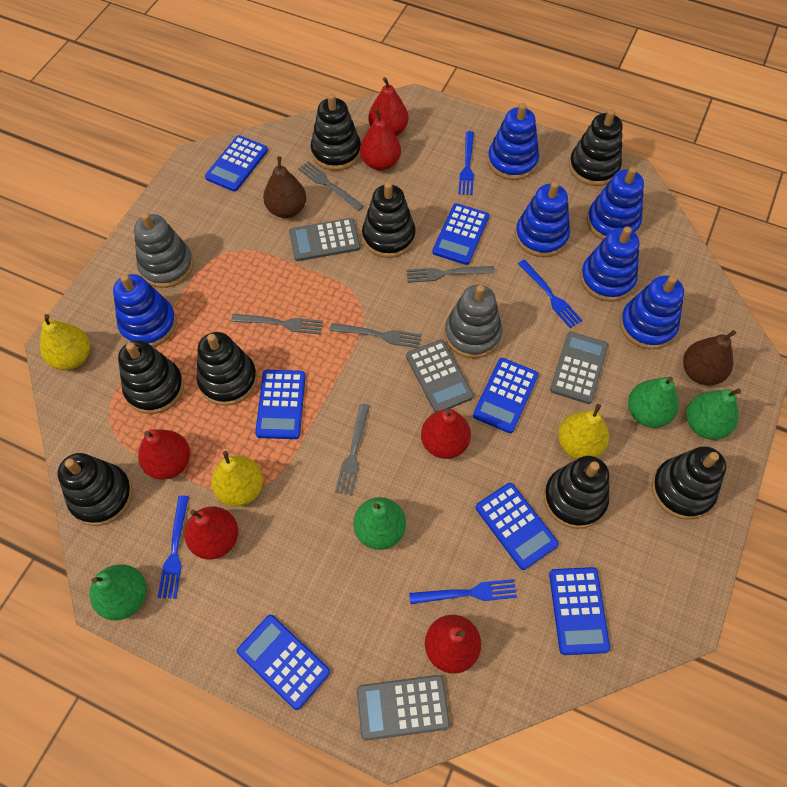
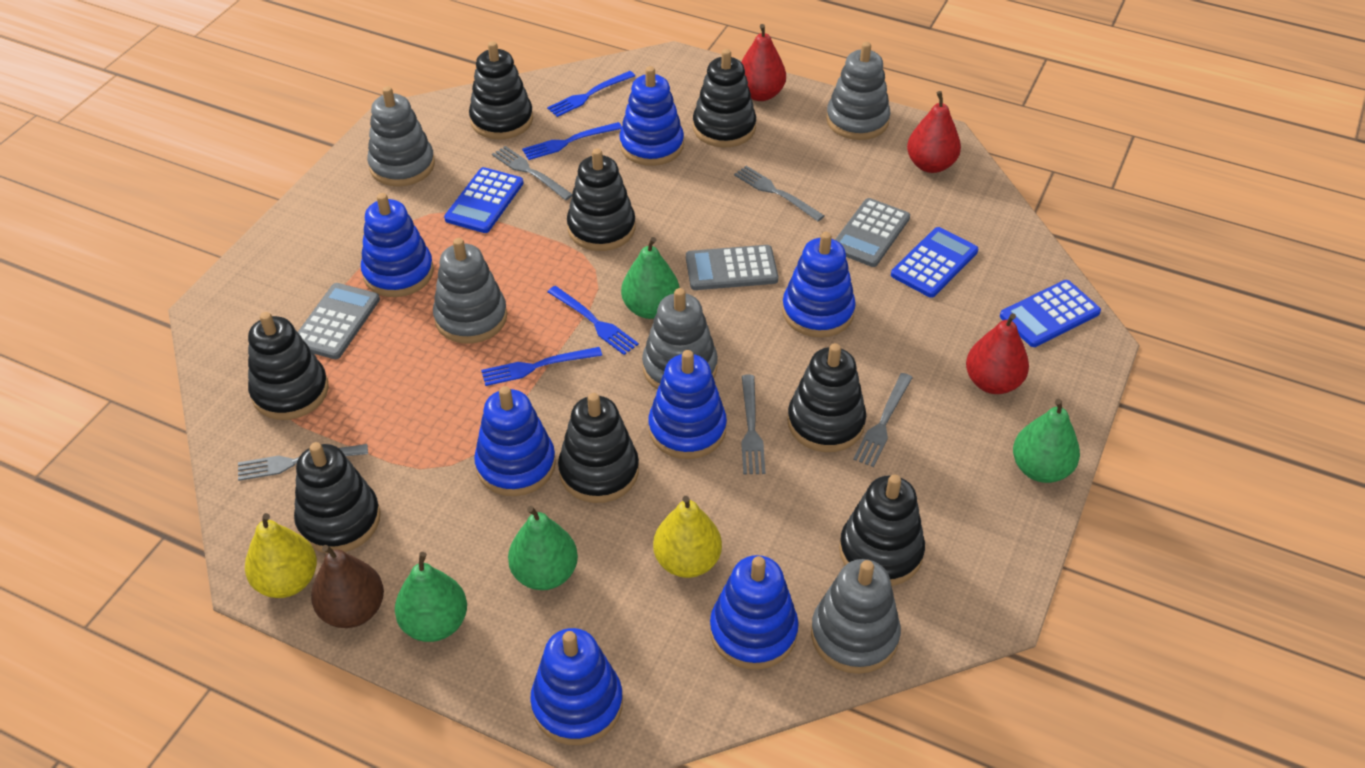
blue calculator: 7 -> 3
blue stacking toy: 6 -> 7
brown pear: 2 -> 1
grey calculator: 4 -> 3
grey stacking toy: 2 -> 5
red pear: 6 -> 3
yellow pear: 3 -> 2

